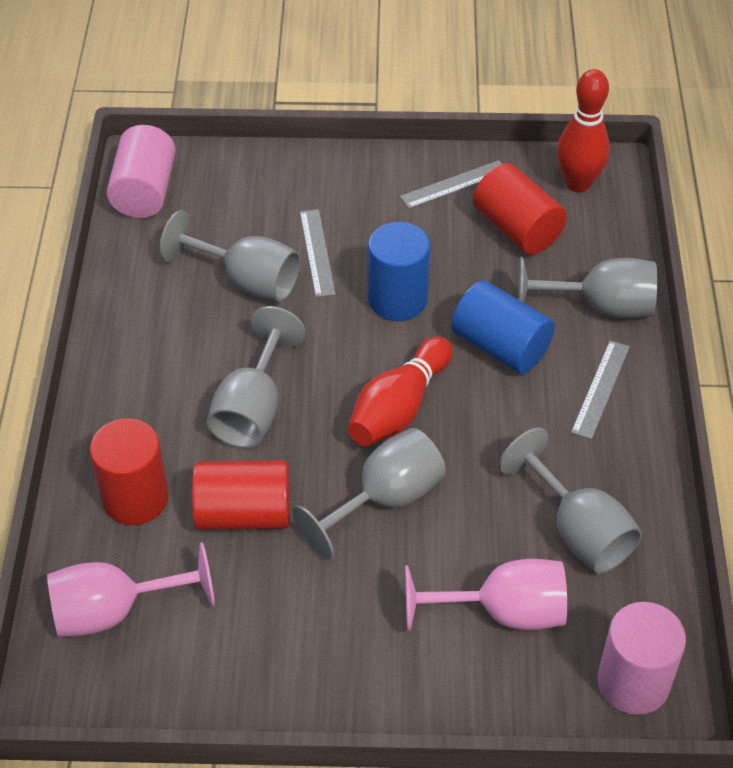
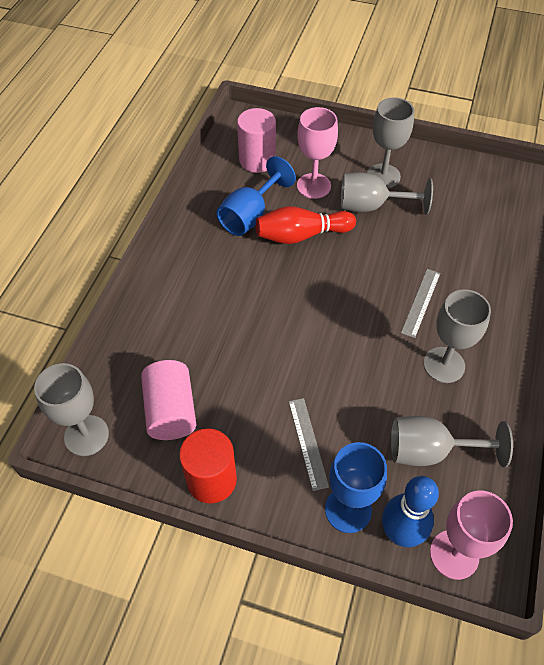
blue bowling pin: 0 -> 1
blue cylinder: 2 -> 0
blue goblet: 0 -> 2
grey ruler: 3 -> 2
red bowling pin: 2 -> 1
red cylinder: 3 -> 1

